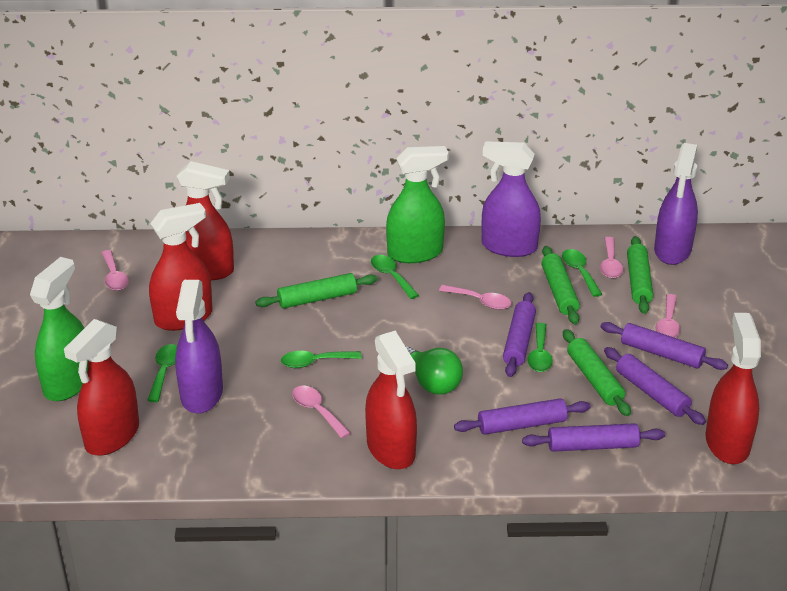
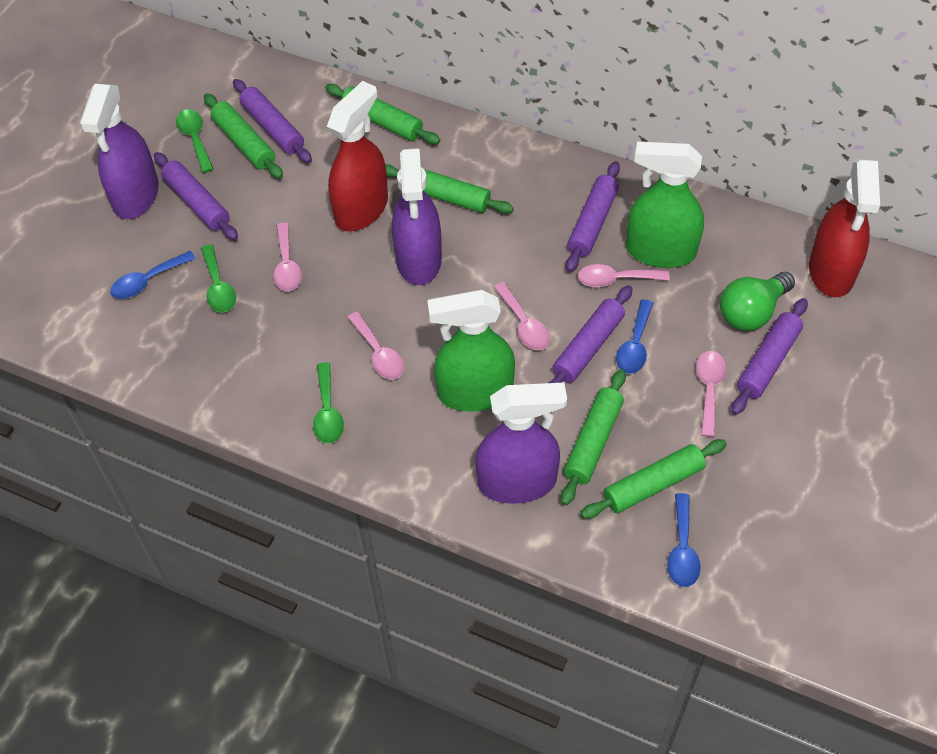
blue spoon: 0 -> 3
green rolling pin: 4 -> 5
green spoon: 5 -> 3
red spray bottle: 5 -> 2

